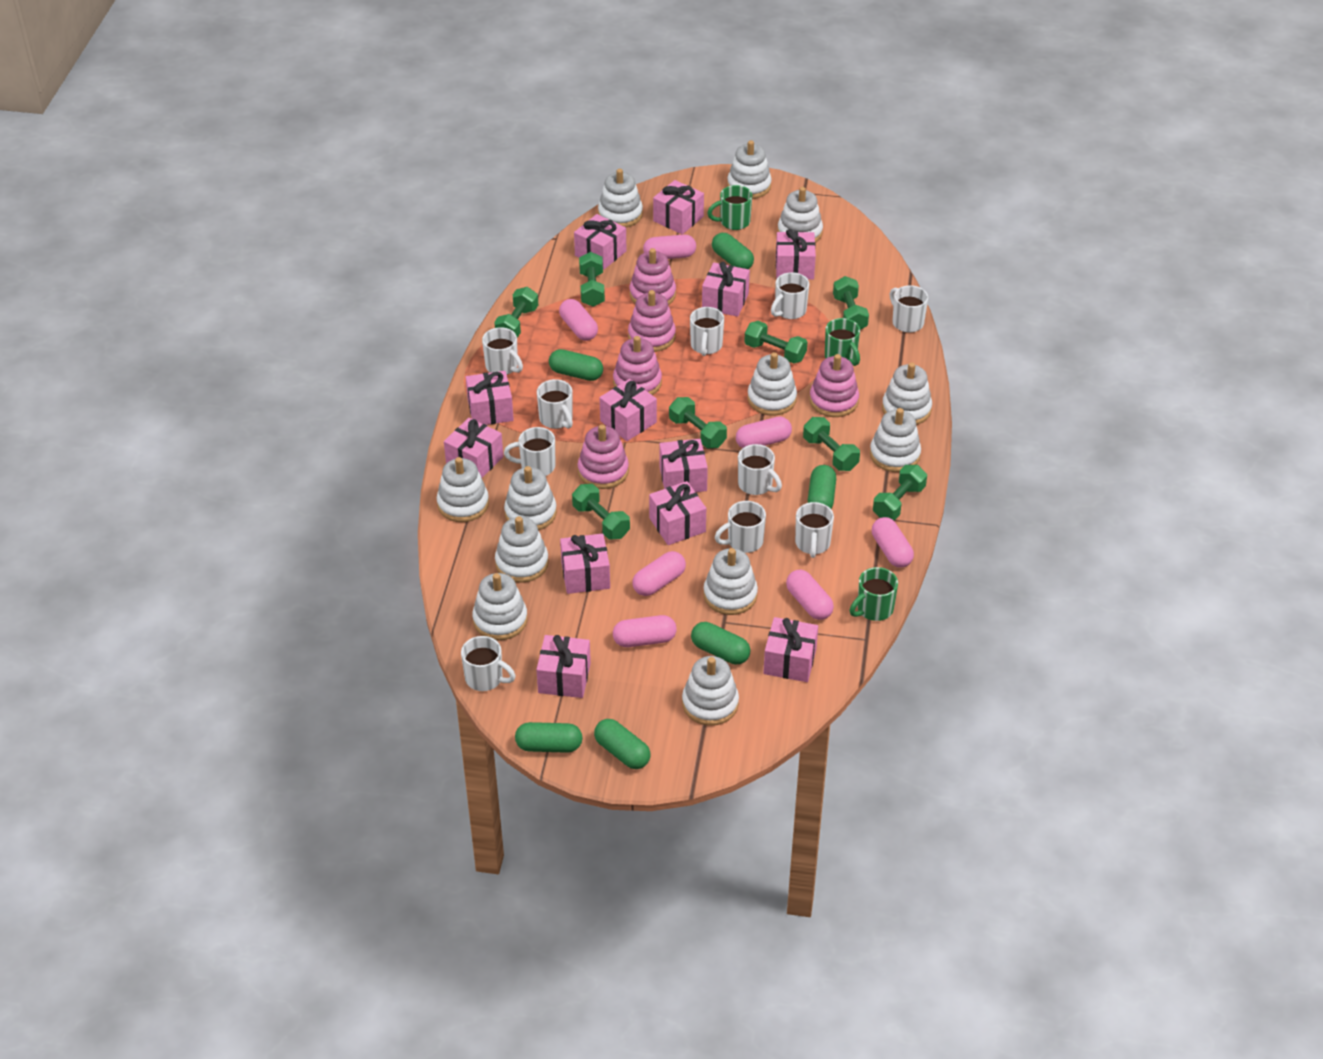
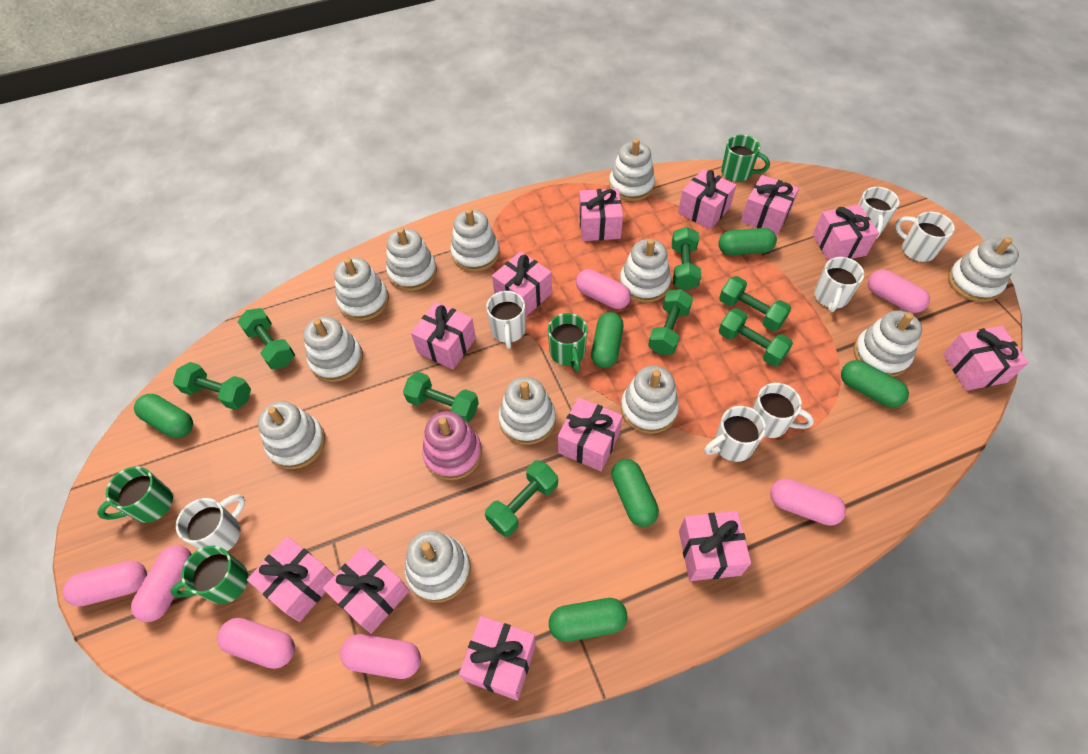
green mug: 3 -> 4
pink stacking toy: 5 -> 1
white mug: 10 -> 7

